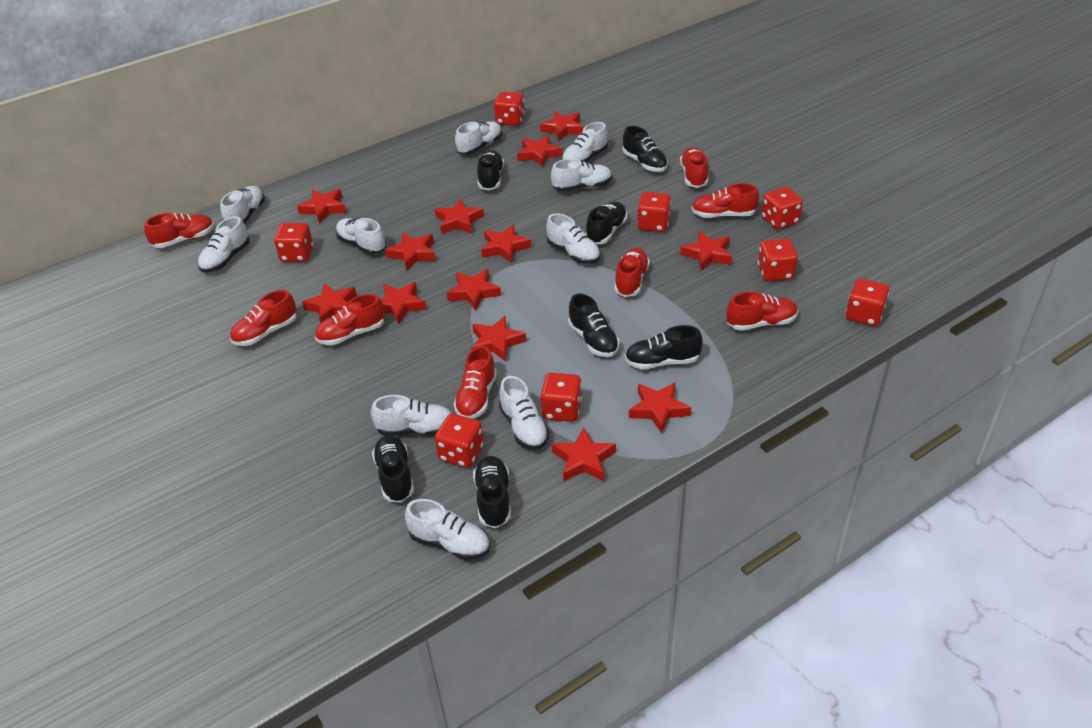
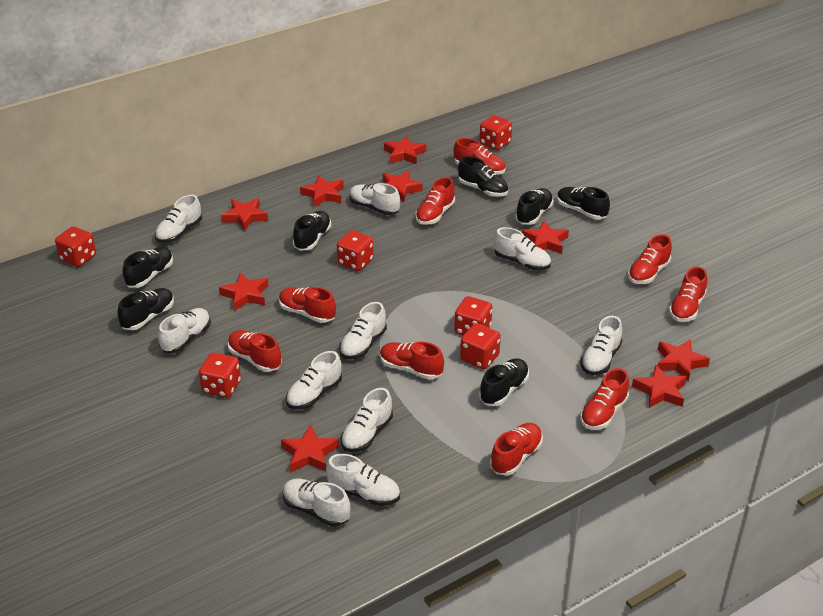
red dice: 8 -> 6
red shoe: 8 -> 9
red star: 13 -> 9

